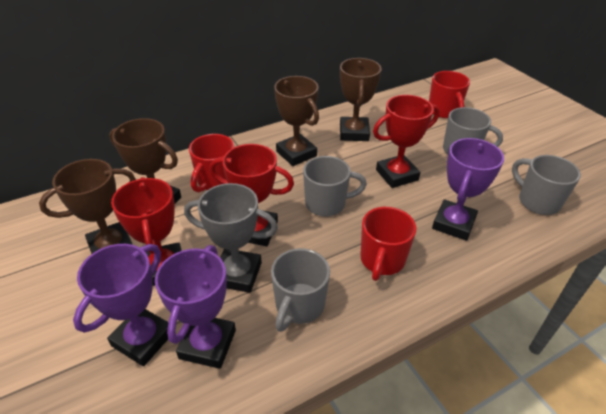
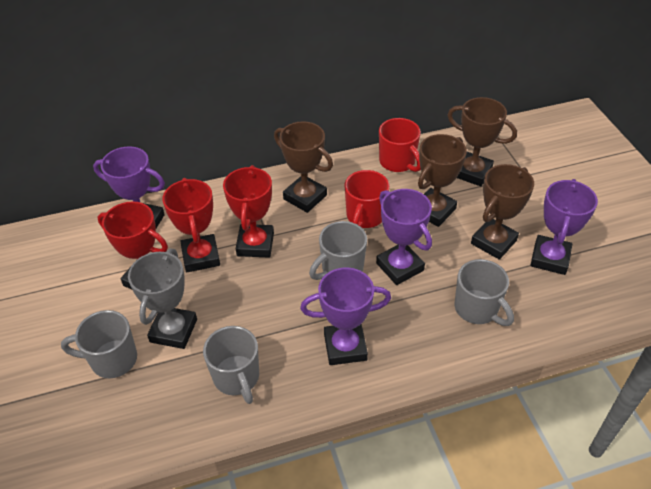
purple trophy: 3 -> 4
red mug: 3 -> 2

